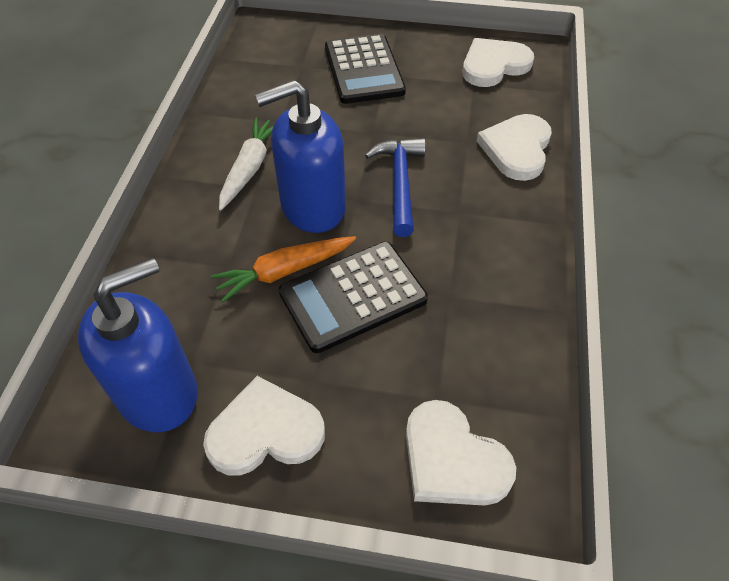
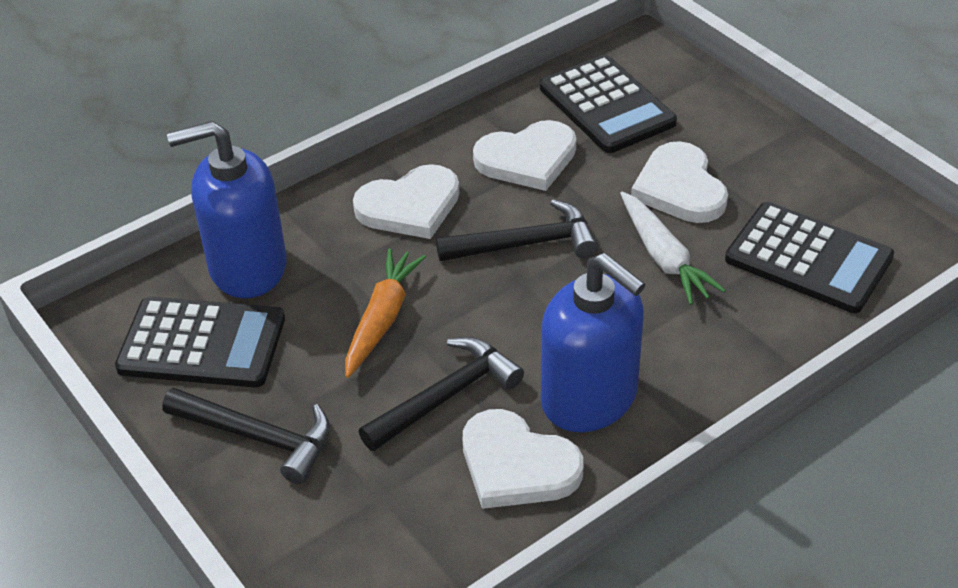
black calculator: 2 -> 3
black hammer: 0 -> 3
blue hammer: 1 -> 0

